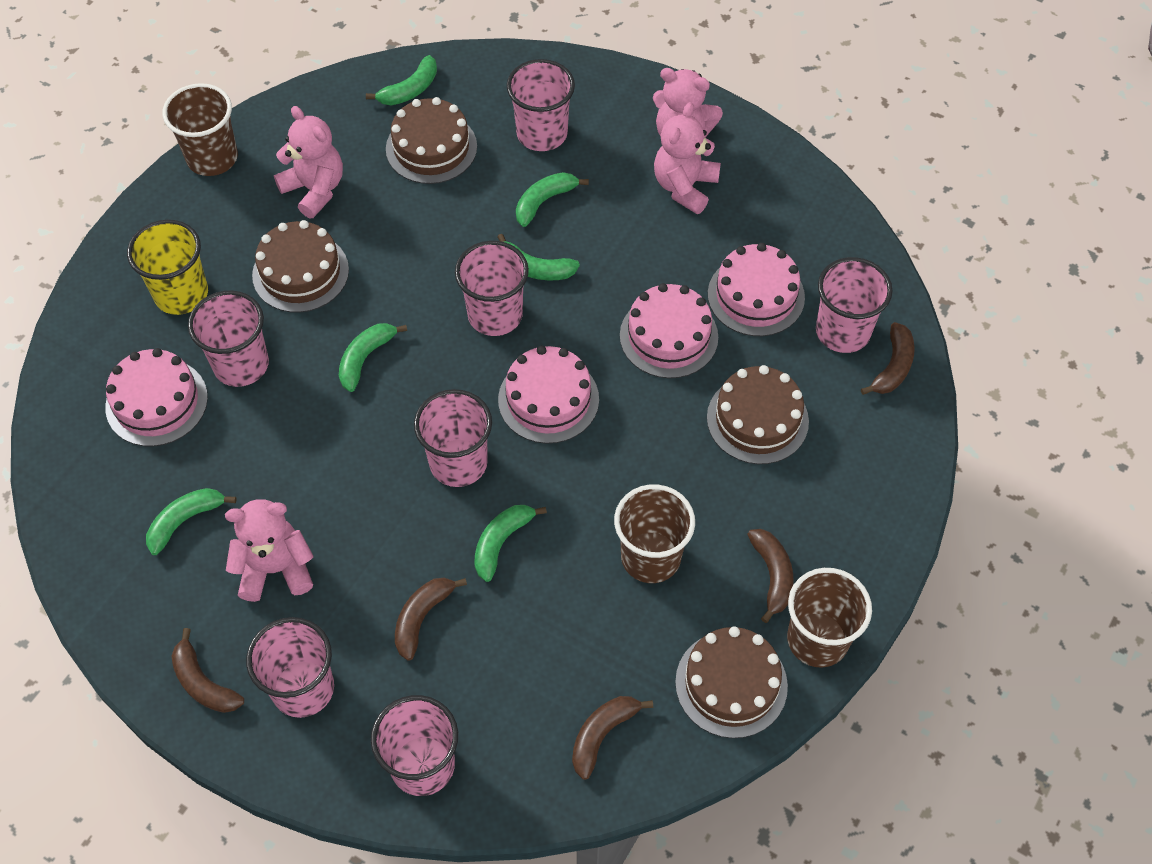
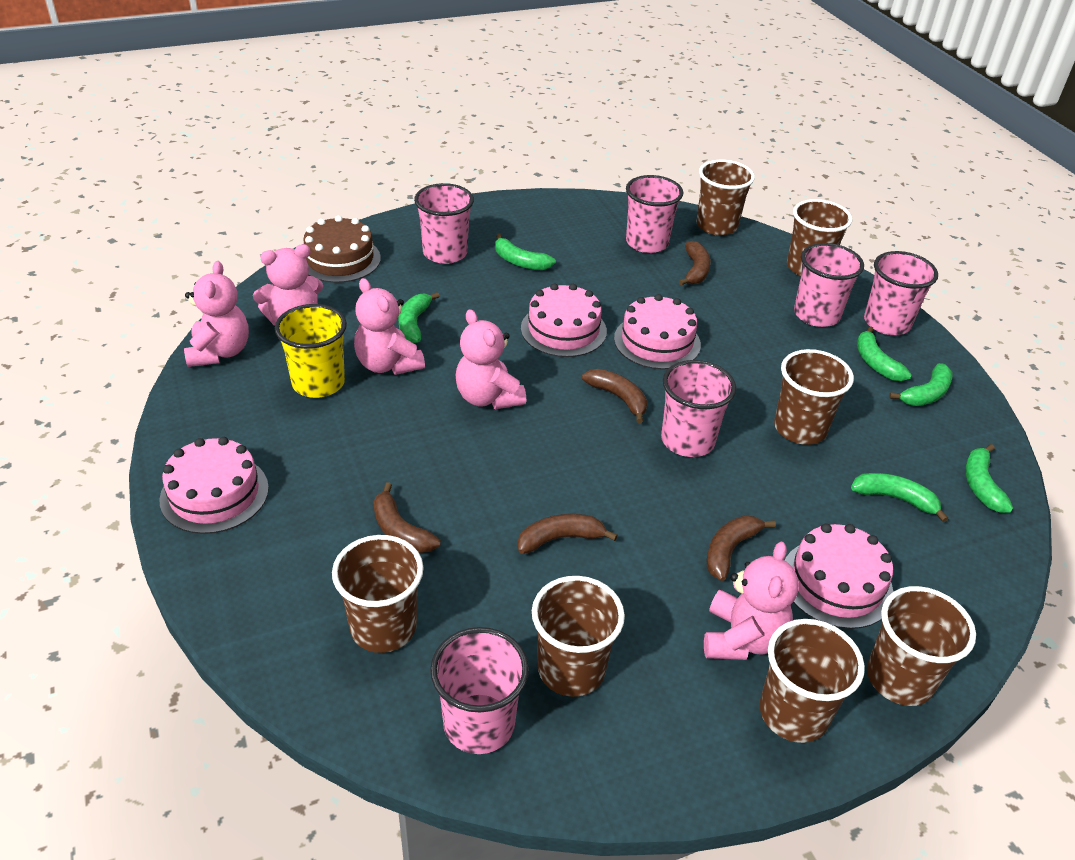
brown cake: 4 -> 1
brown cup: 3 -> 7
pink cup: 7 -> 6
pink teddy bear: 4 -> 5

